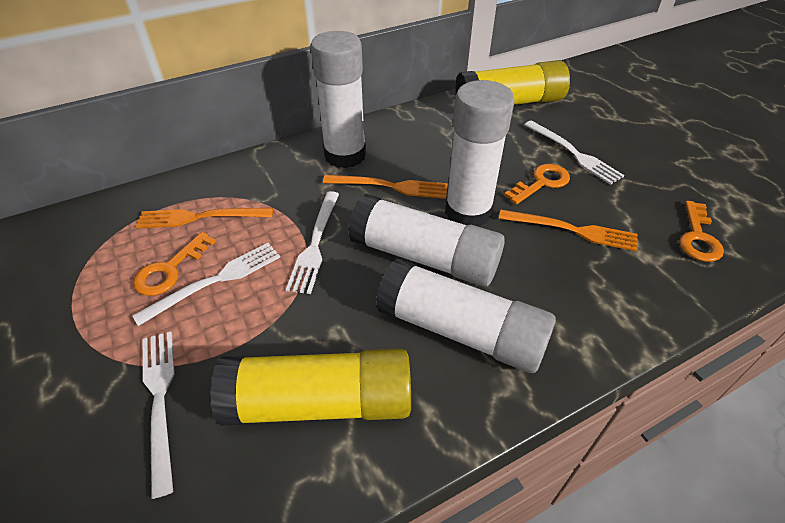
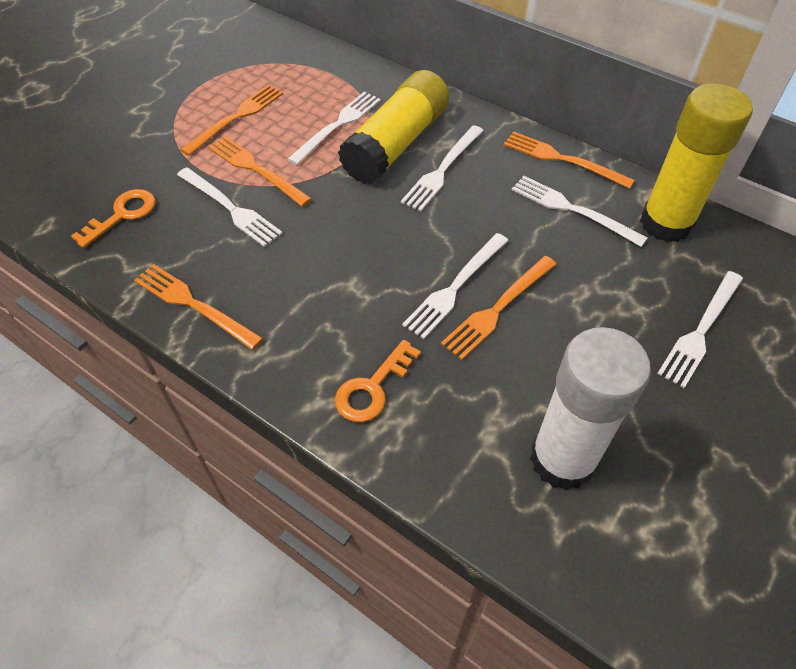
orange fork: 3 -> 5
orange key: 3 -> 2
white fork: 4 -> 6
white glue stick: 4 -> 1

